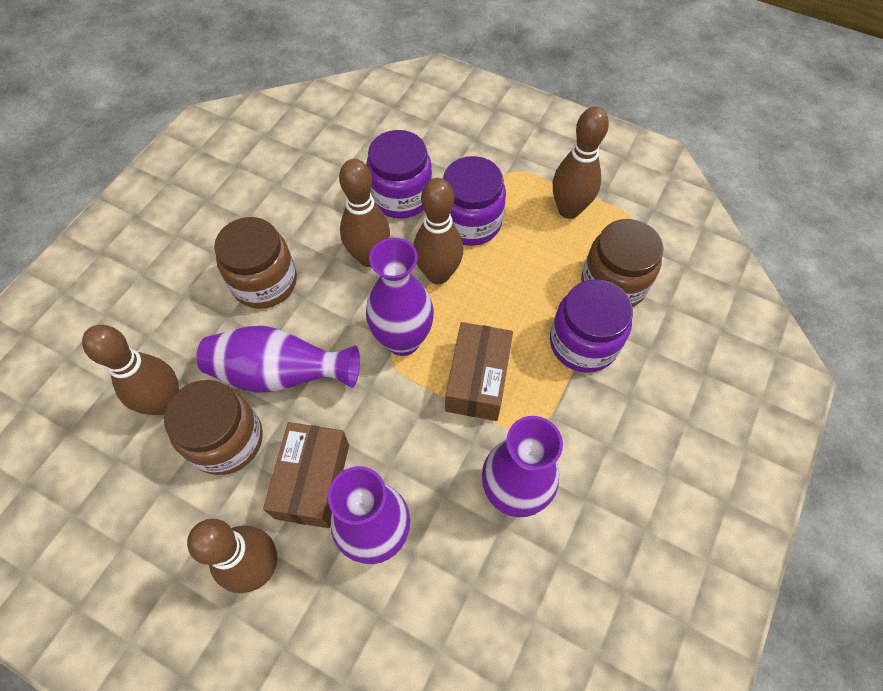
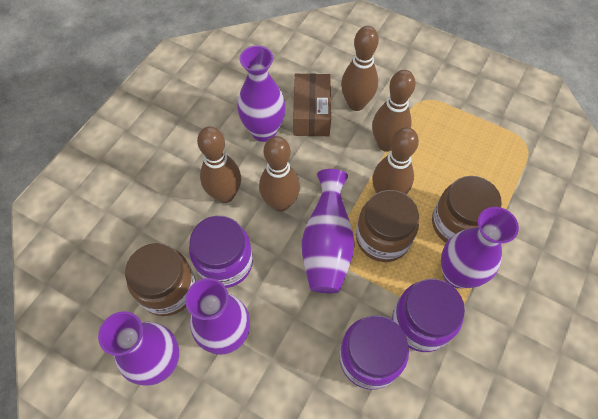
brown box: 2 -> 1
purple vase: 4 -> 5

